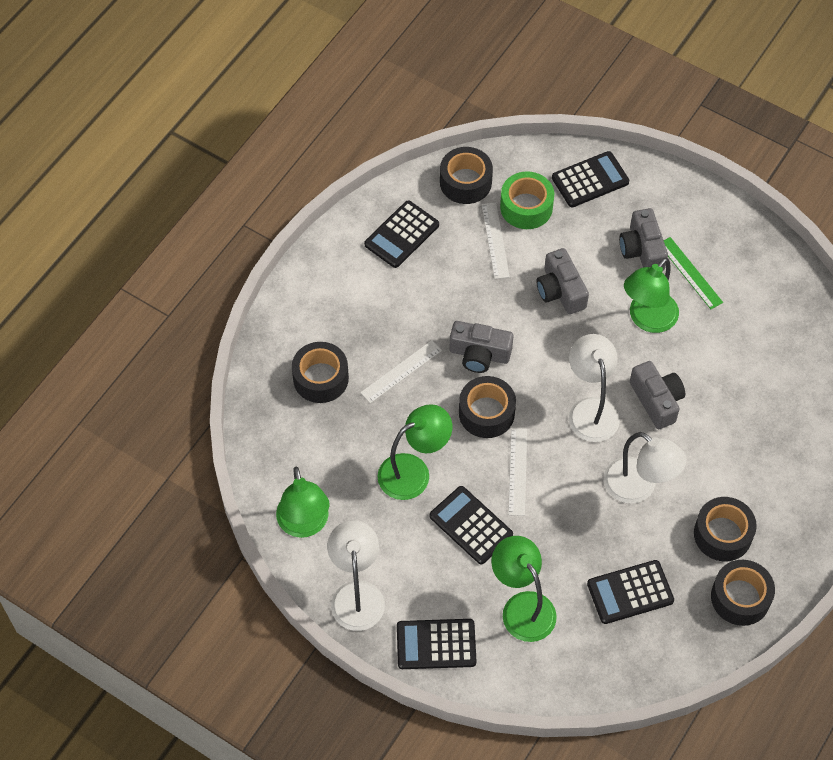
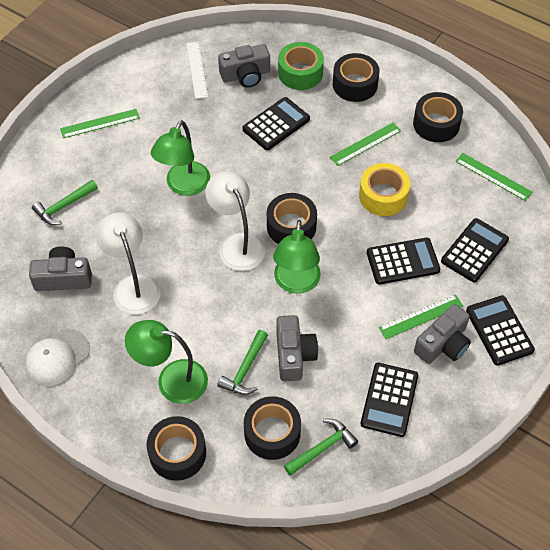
green hammer: 0 -> 3
green lamp: 4 -> 3
green ruler: 1 -> 4
white cap: 0 -> 1
white lamp: 3 -> 2
white ruler: 3 -> 1
yellow tape: 0 -> 1

